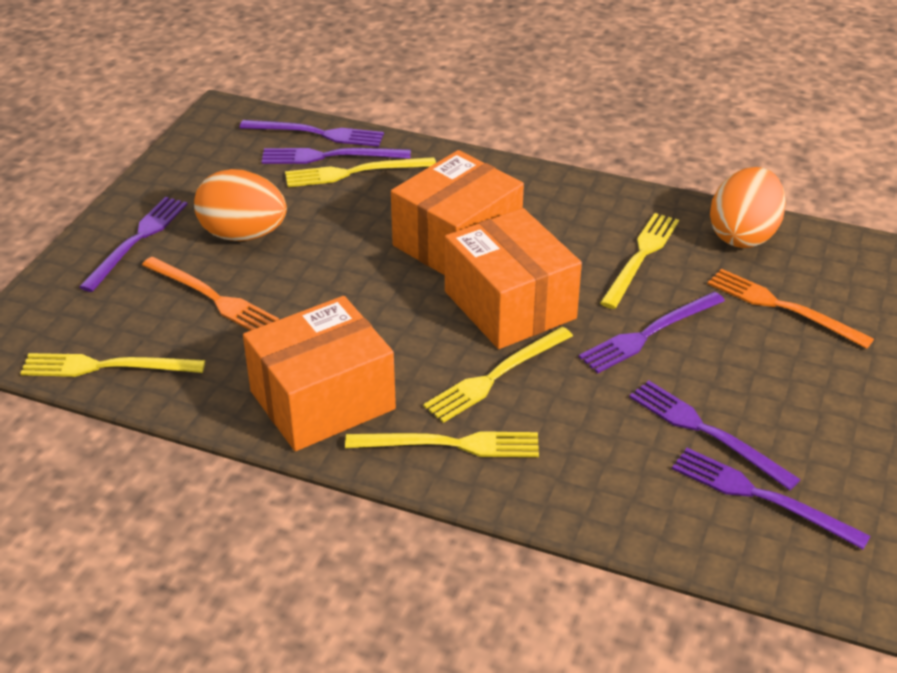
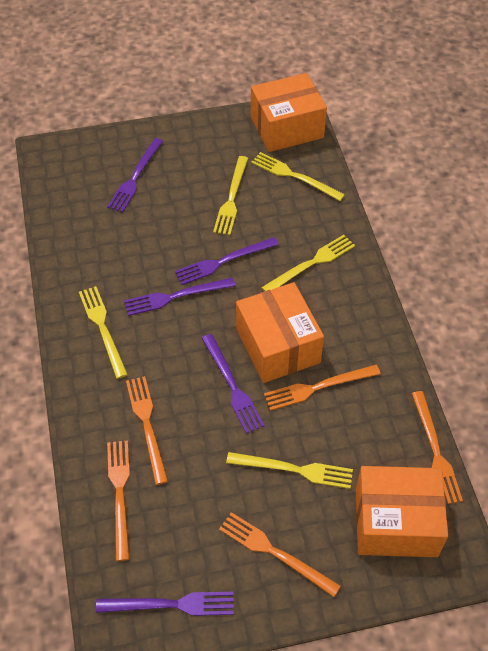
orange egg: 2 -> 0
orange fork: 2 -> 5
purple fork: 6 -> 5

